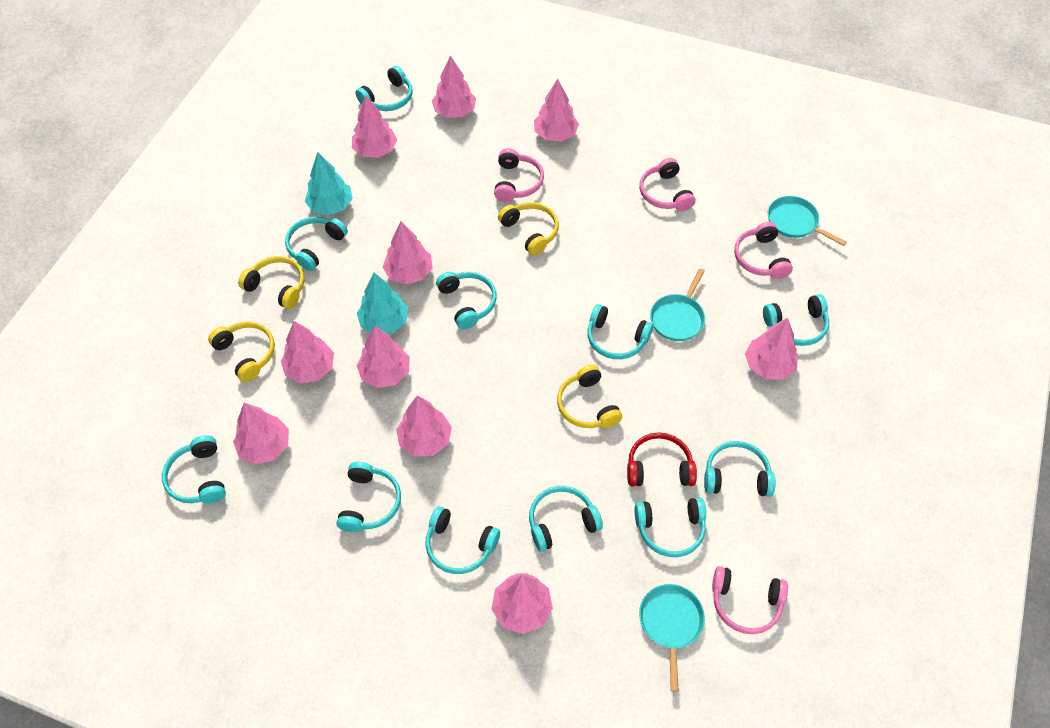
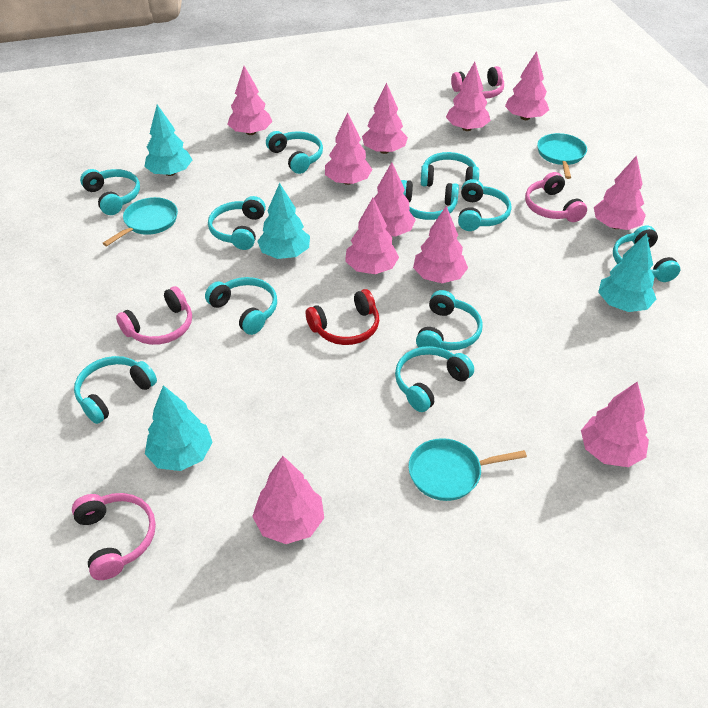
pink tree: 10 -> 11
turquoise tree: 2 -> 4
yellow headphones: 4 -> 0

